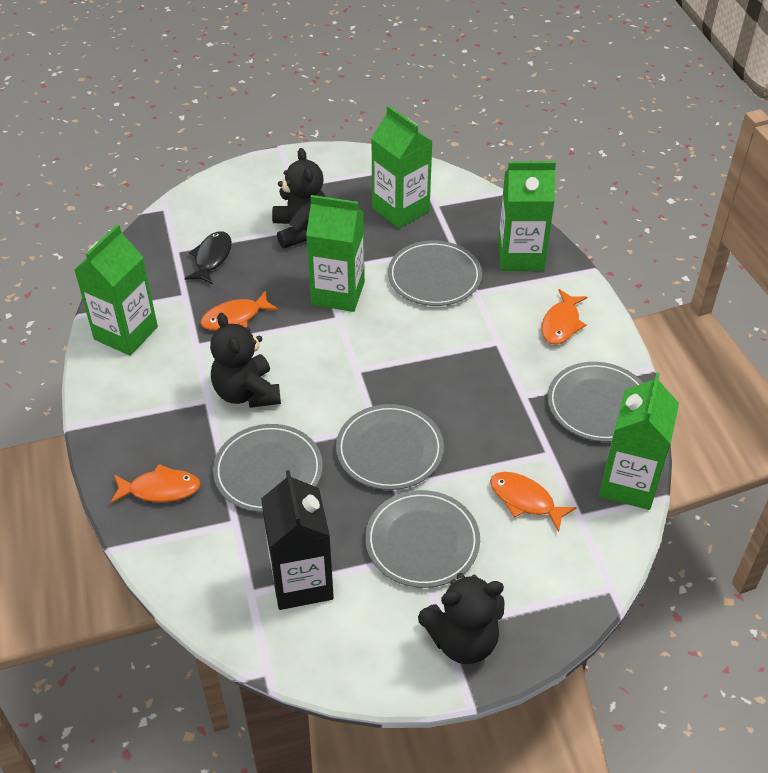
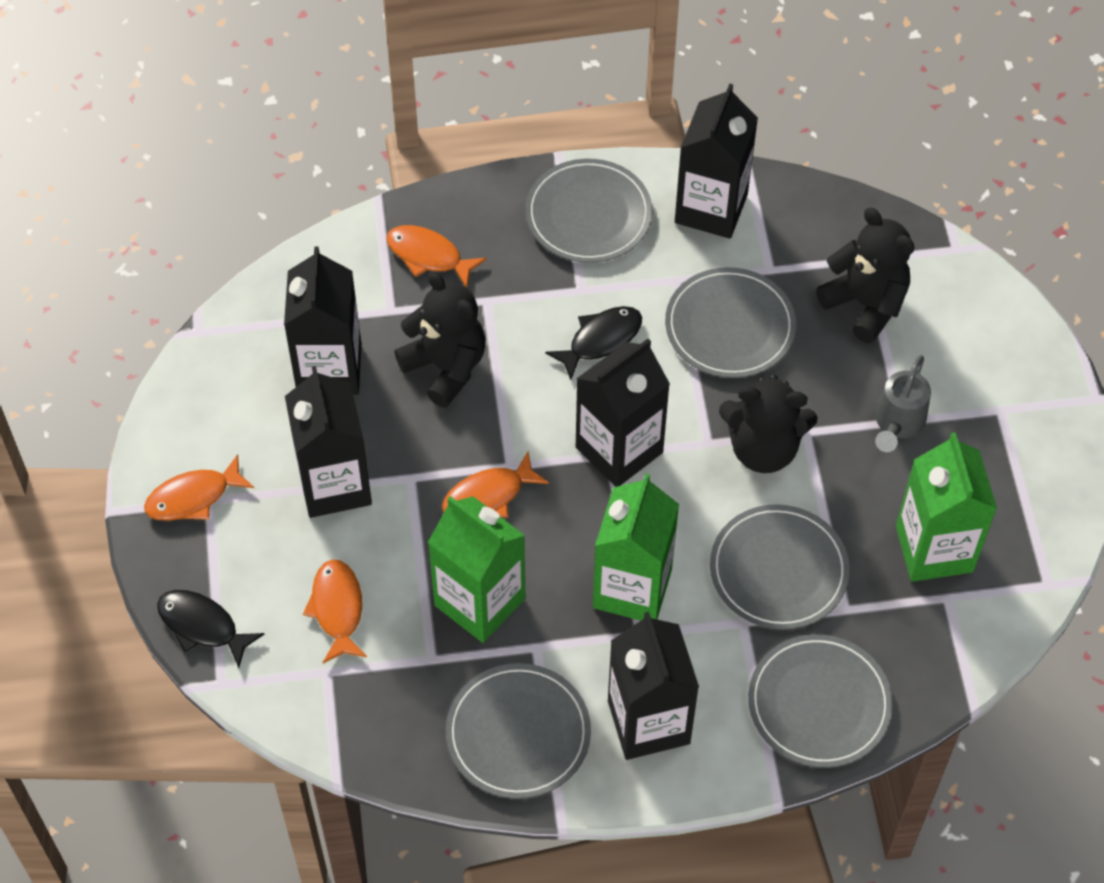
black carton: 1 -> 5
black fish: 1 -> 2
green carton: 5 -> 3
grey watering can: 0 -> 1

